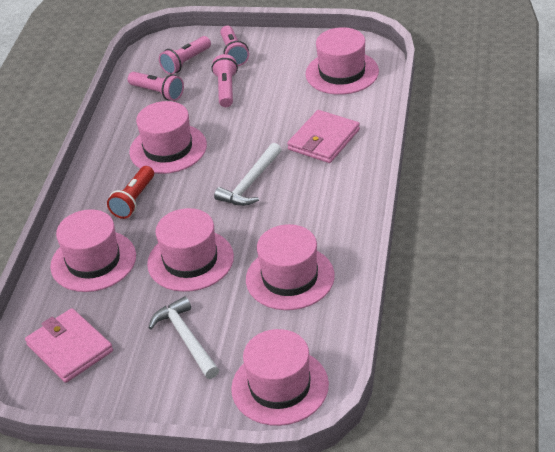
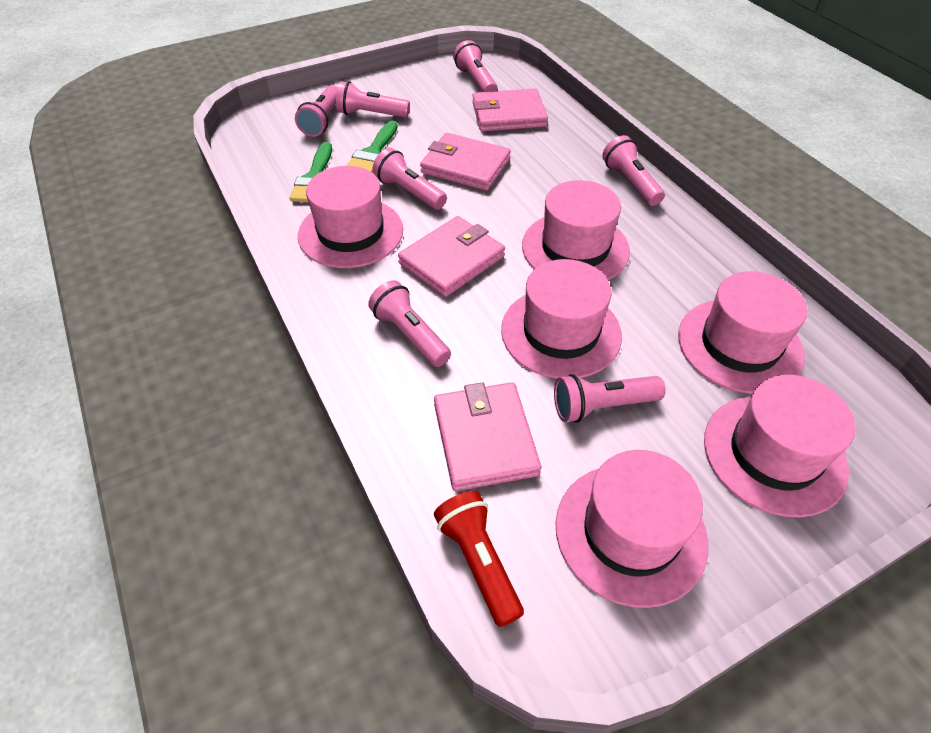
green brush: 0 -> 2
pink flashlight: 4 -> 7
pink wallet: 2 -> 4
white hammer: 2 -> 0

